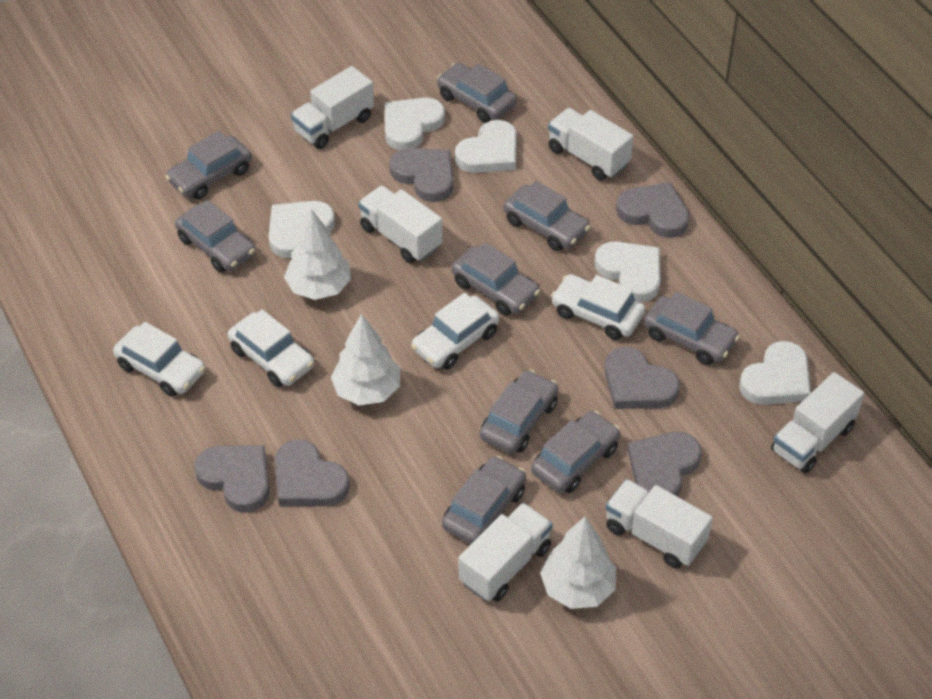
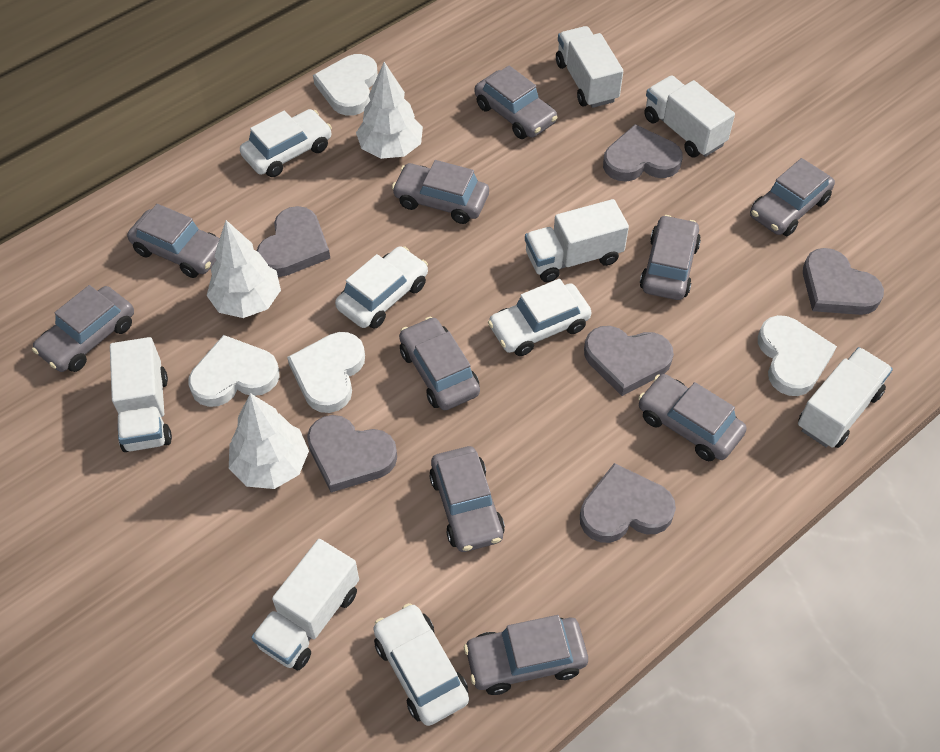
grey car: 9 -> 10
white heart: 5 -> 4

